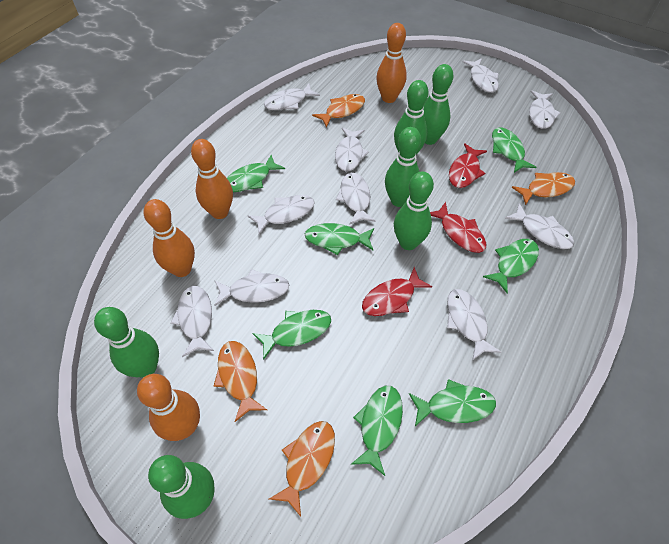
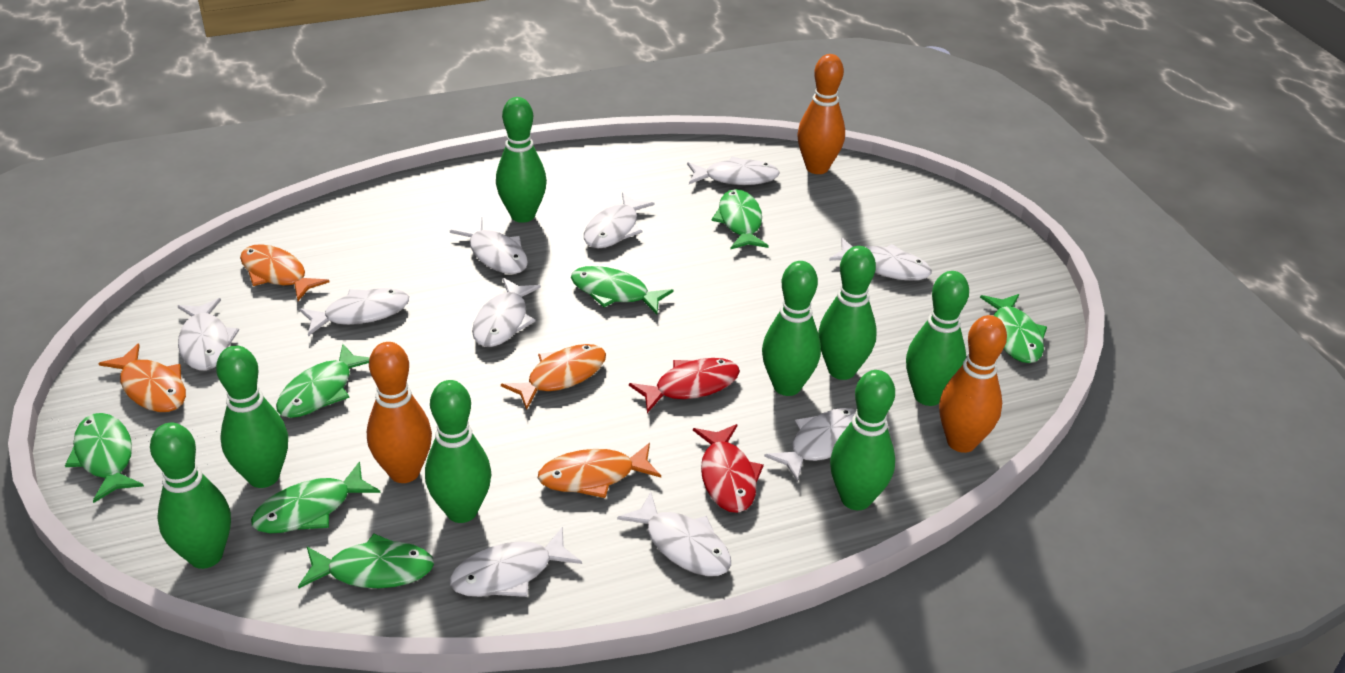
green bowling pin: 6 -> 8
orange bowling pin: 4 -> 3
red fish: 3 -> 2

